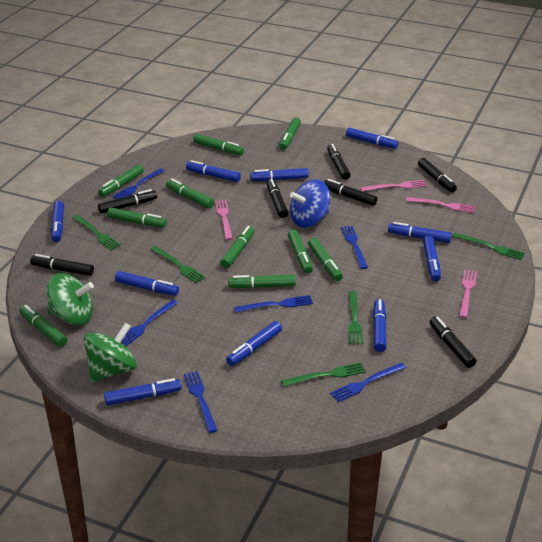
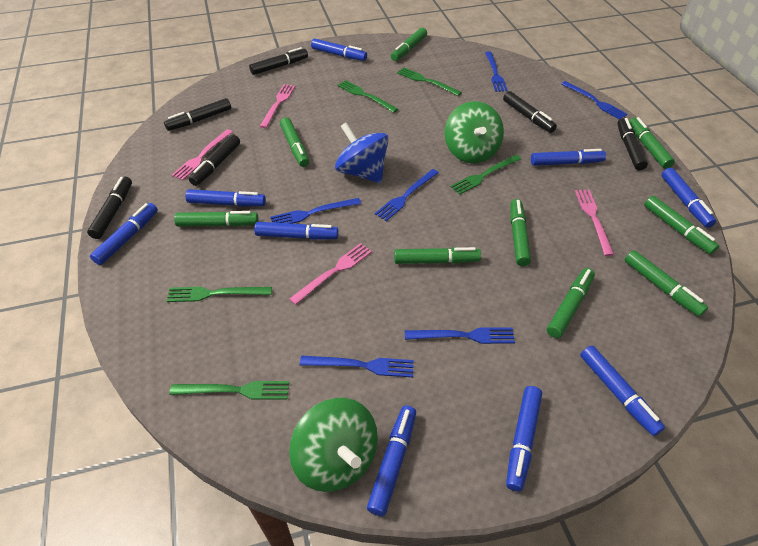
black marker: 7 -> 6
blue marker: 10 -> 9
green marker: 10 -> 9

